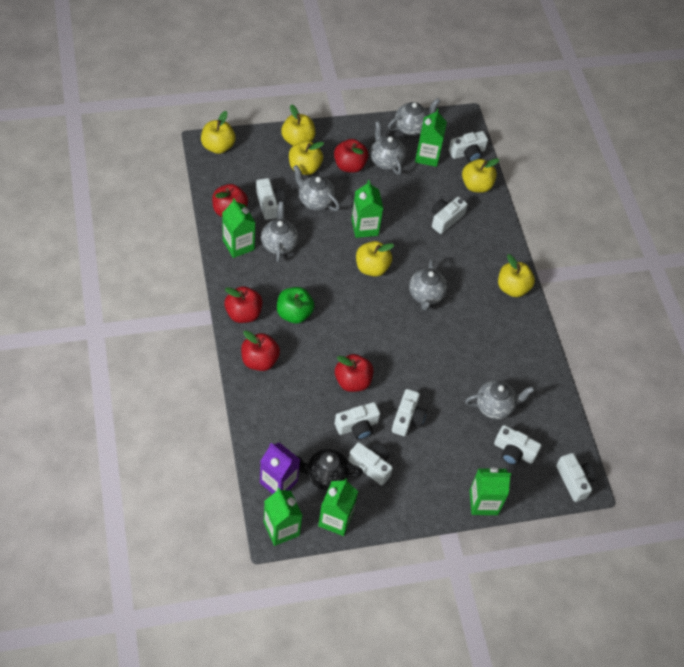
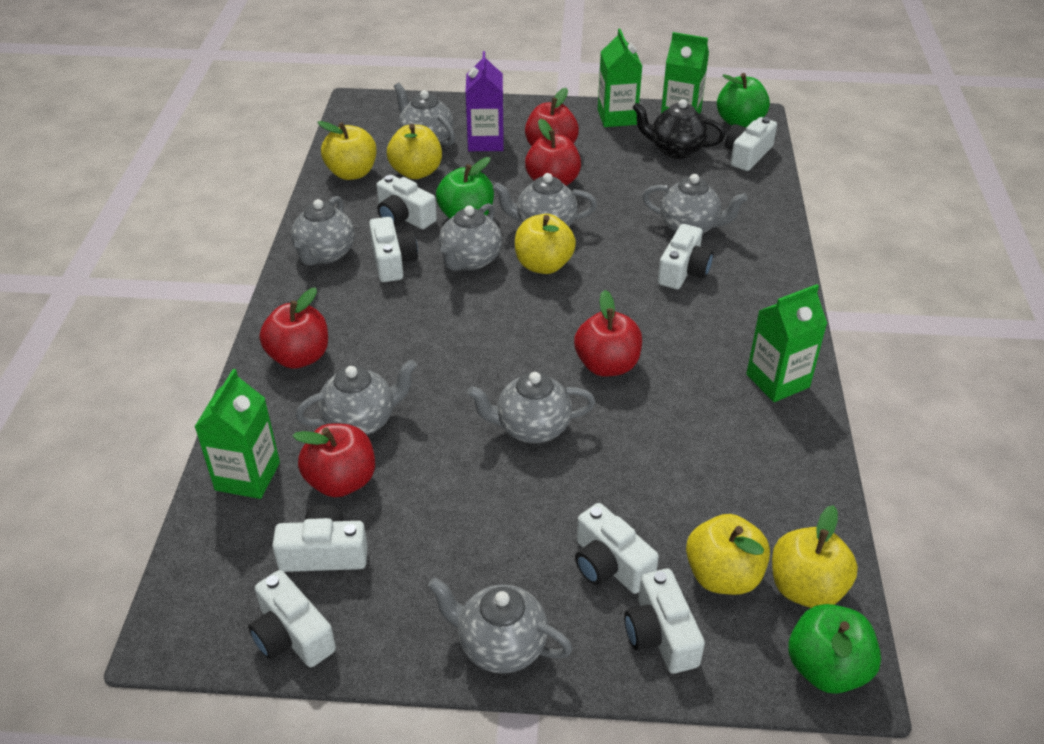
green apple: 1 -> 3
green carton: 6 -> 4
grey teapot: 6 -> 8
yellow apple: 6 -> 5

